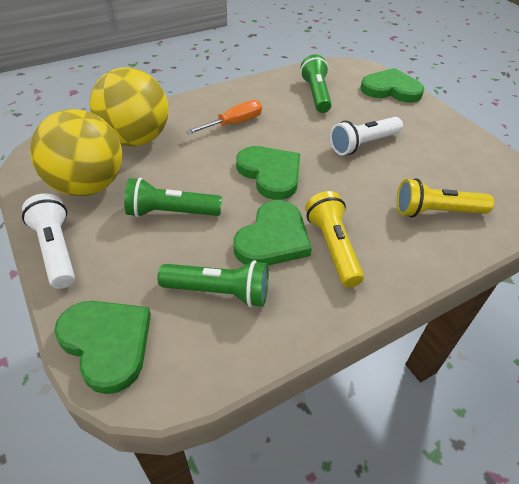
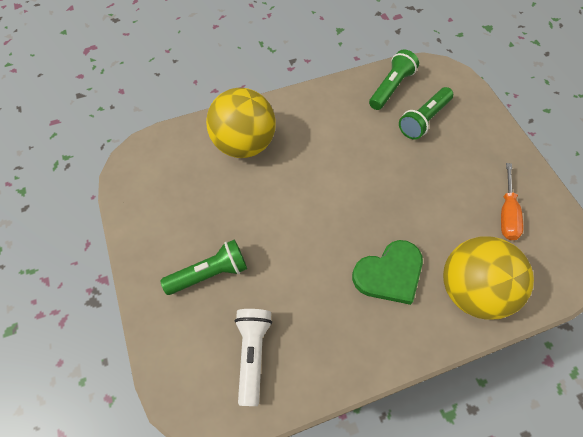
green heart: 4 -> 1
white flashlight: 2 -> 1
yellow flashlight: 2 -> 0

